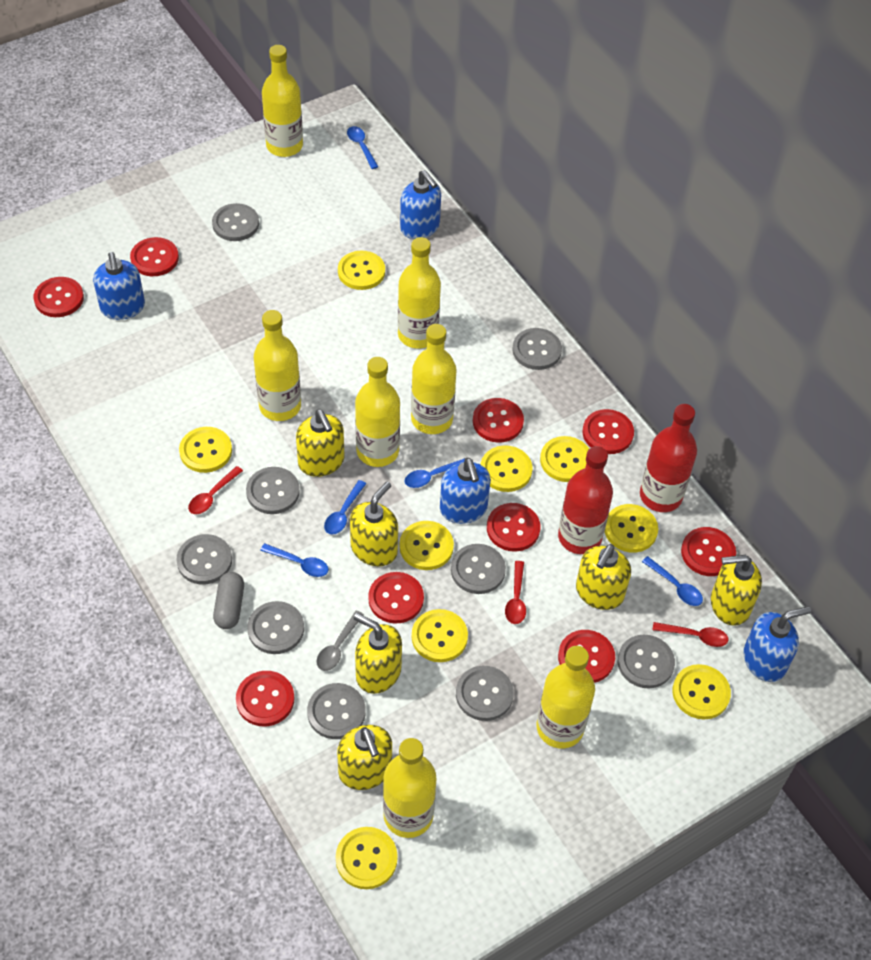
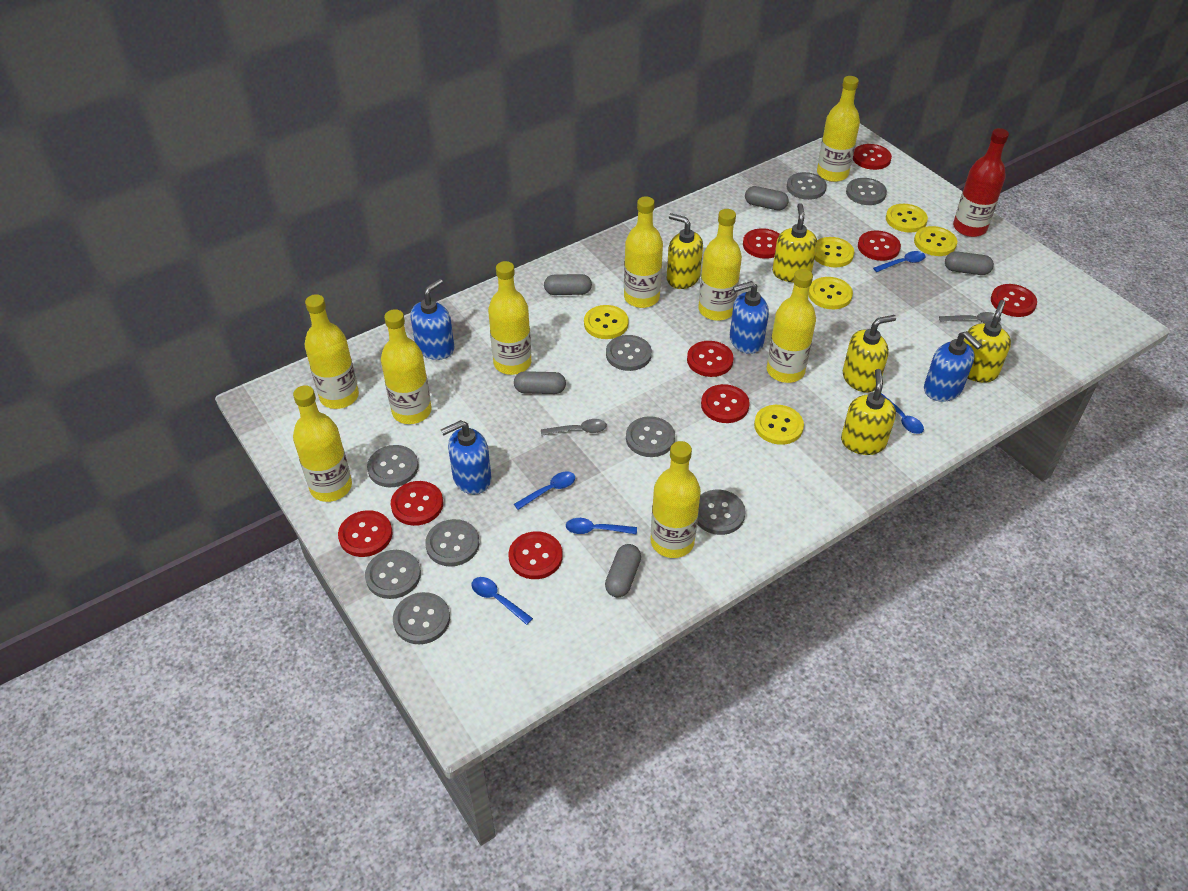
grey capsule: 1 -> 5
grey spoon: 1 -> 2
red bottle: 2 -> 1
red spoon: 3 -> 0
yellow bottle: 7 -> 9
yellow button: 9 -> 6
yellow soap dispenser: 6 -> 5

